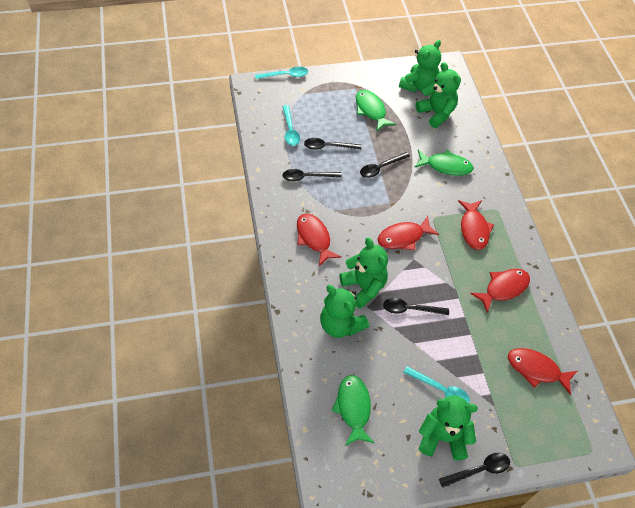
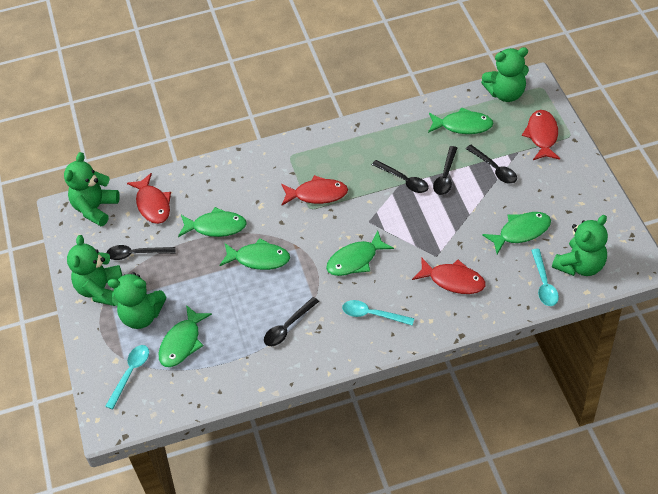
green fish: 3 -> 6
red fish: 5 -> 4

